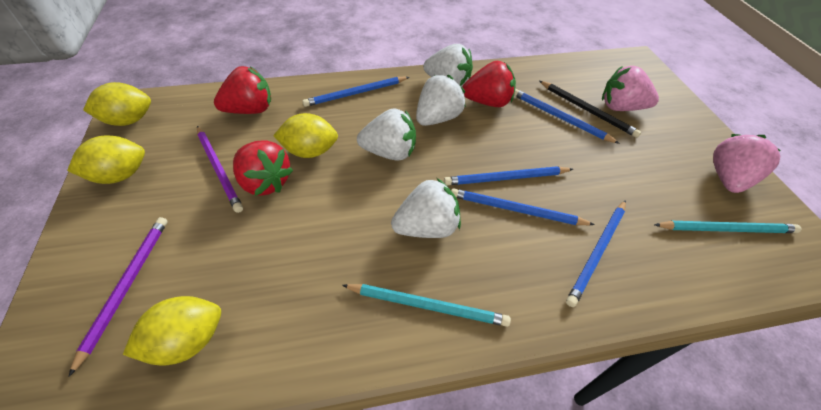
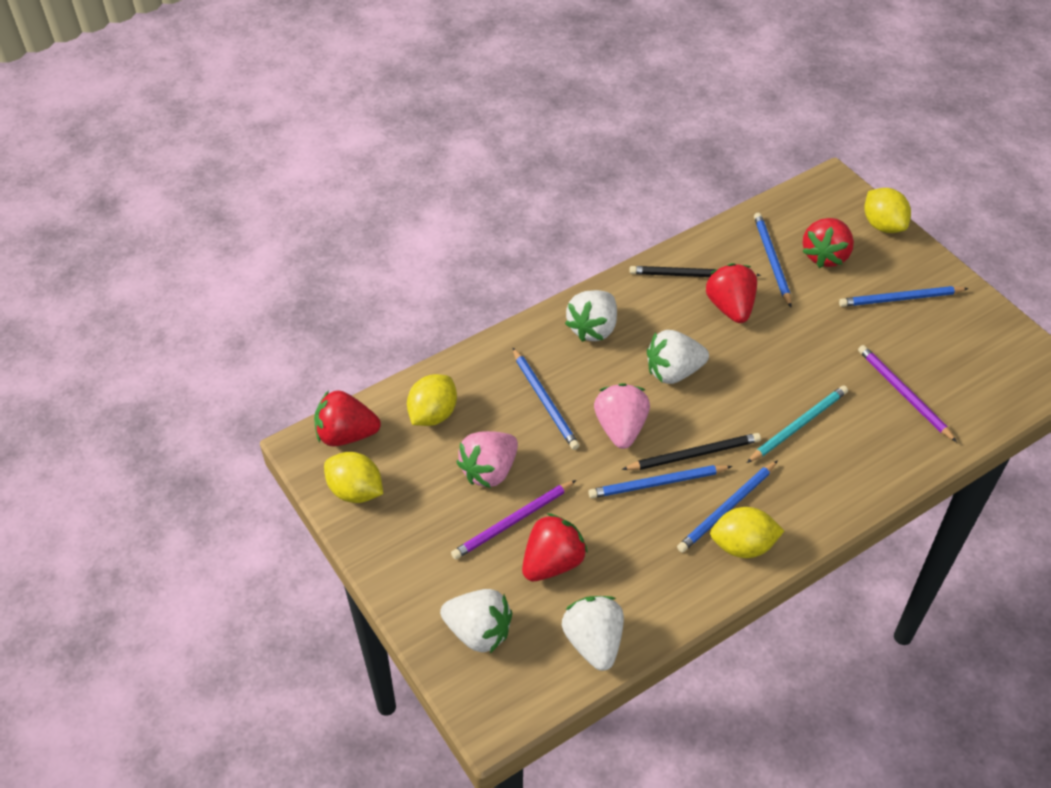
black pencil: 1 -> 2
red strawberry: 3 -> 4
turquoise pencil: 2 -> 1

